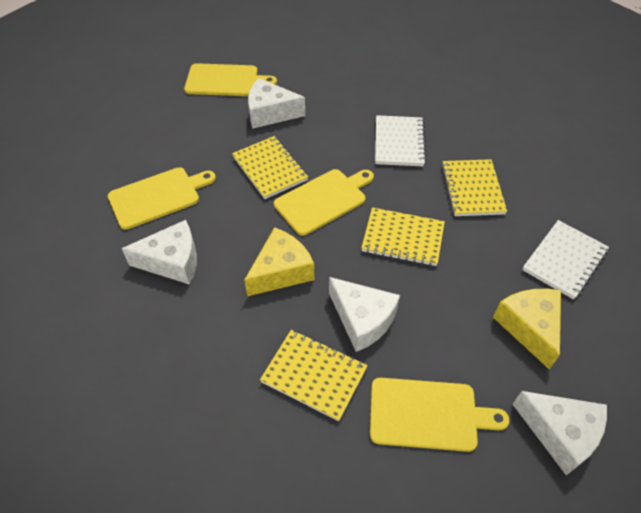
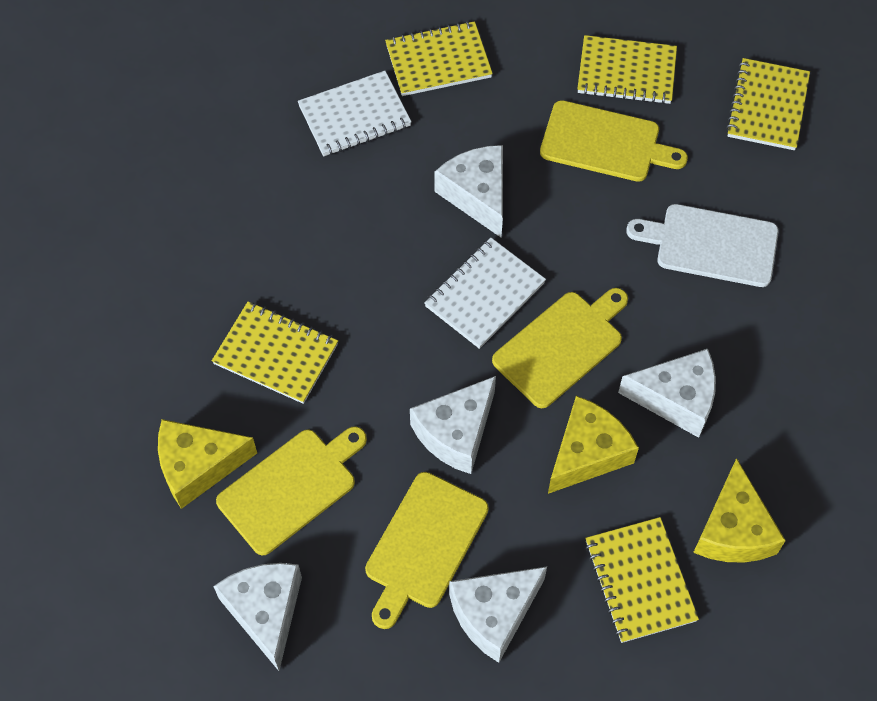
white cheese: 4 -> 5
white cutting board: 0 -> 1
yellow cheese: 2 -> 3
yellow notebook: 4 -> 5

